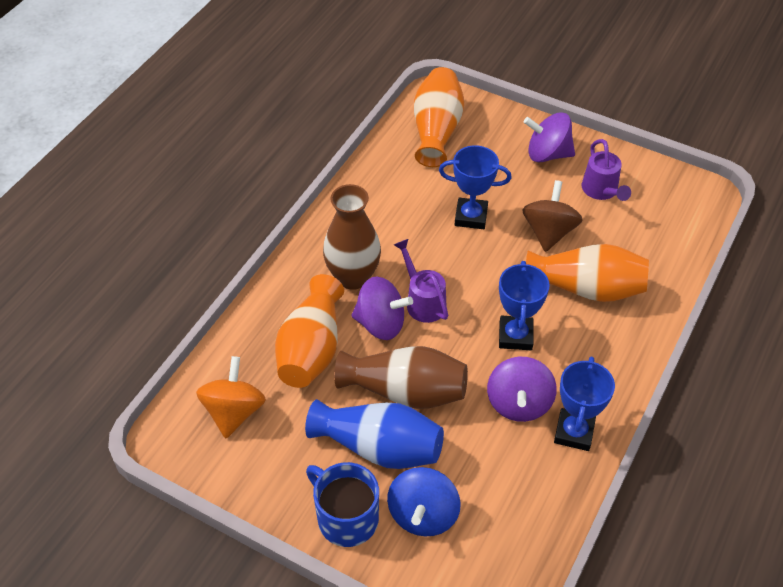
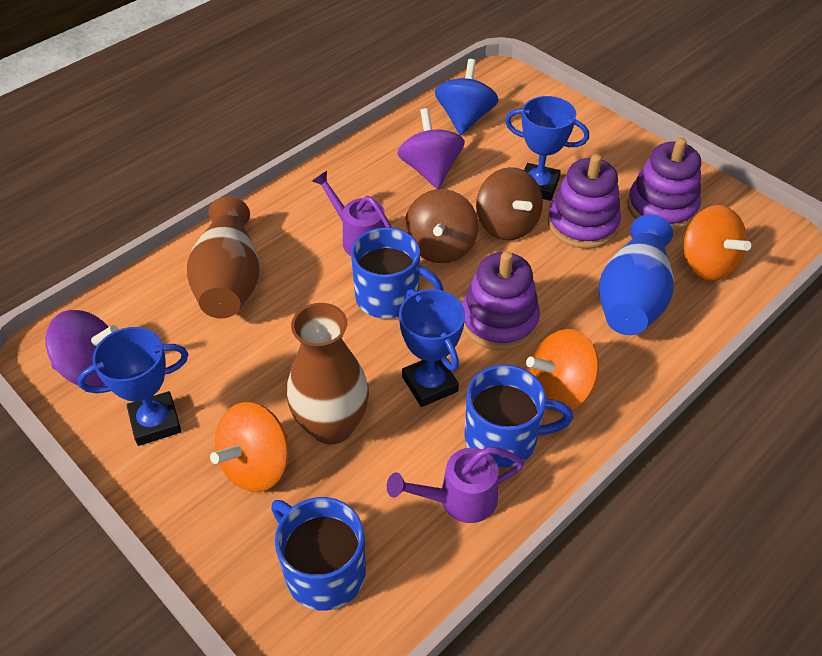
blue mug: 1 -> 3
brown spinning top: 1 -> 2
orange spinning top: 1 -> 3
orange vase: 3 -> 0
purple spinning top: 3 -> 2
purple stacking toy: 0 -> 3

